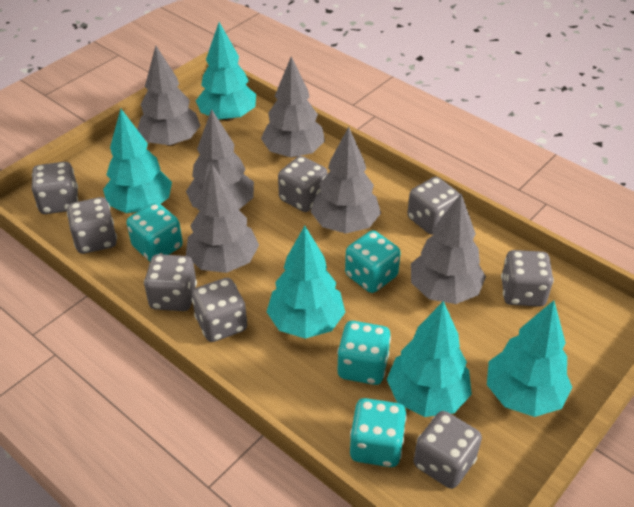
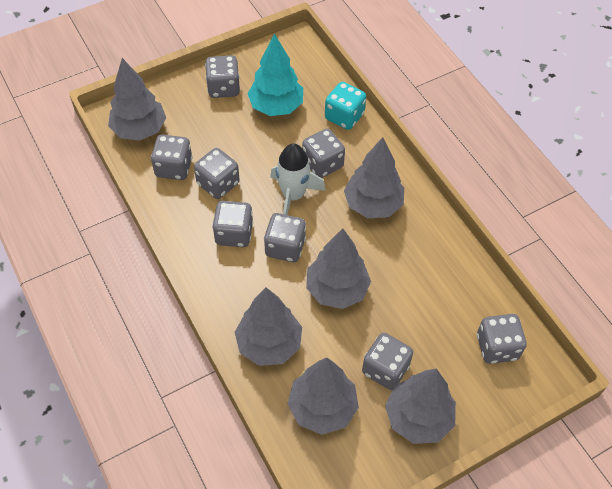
turquoise dice: 4 -> 1
turquoise tree: 5 -> 1
white rocket: 0 -> 1

